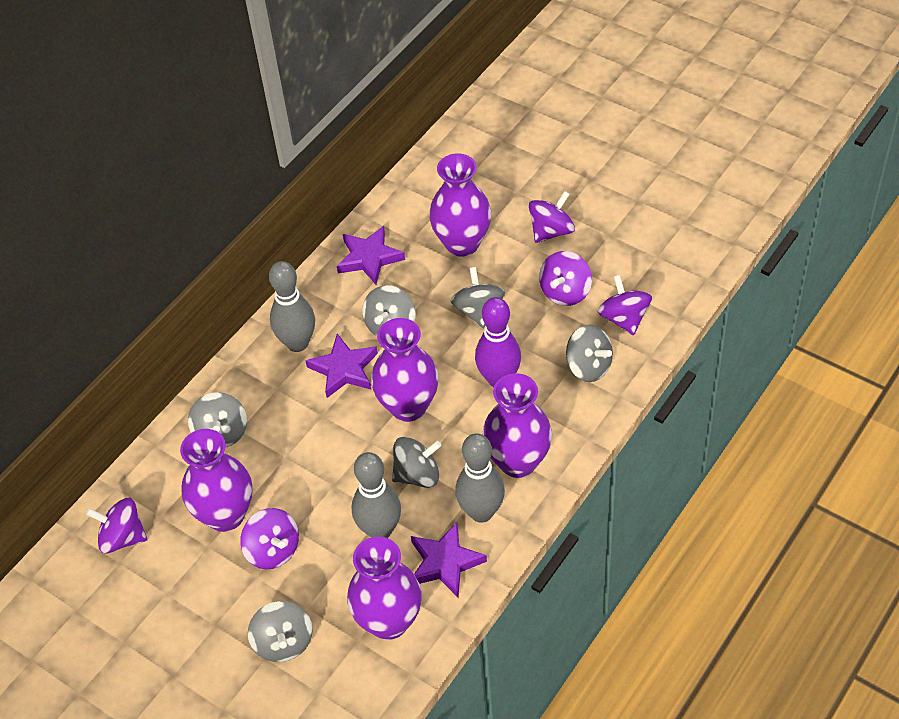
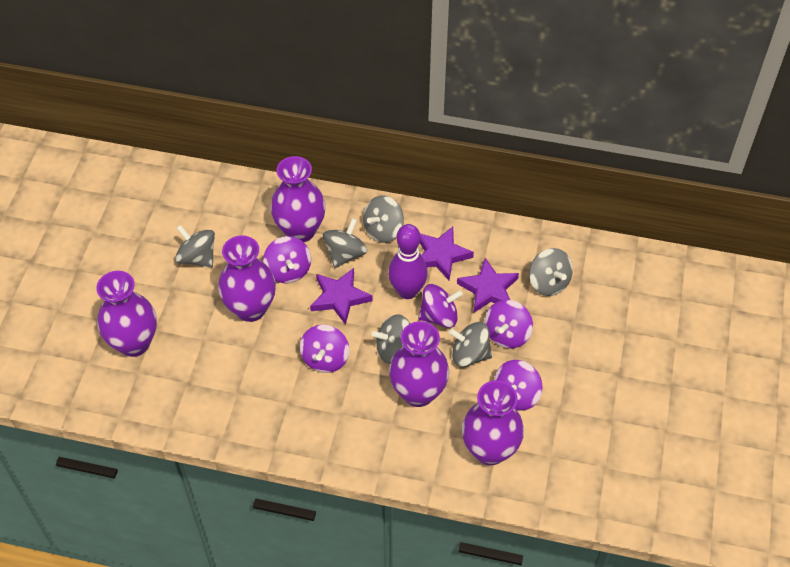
grey bowling pin: 3 -> 0

